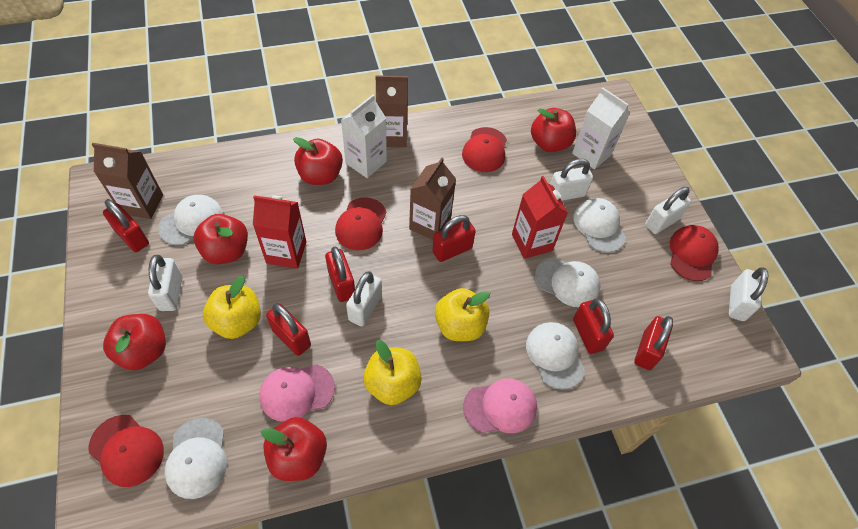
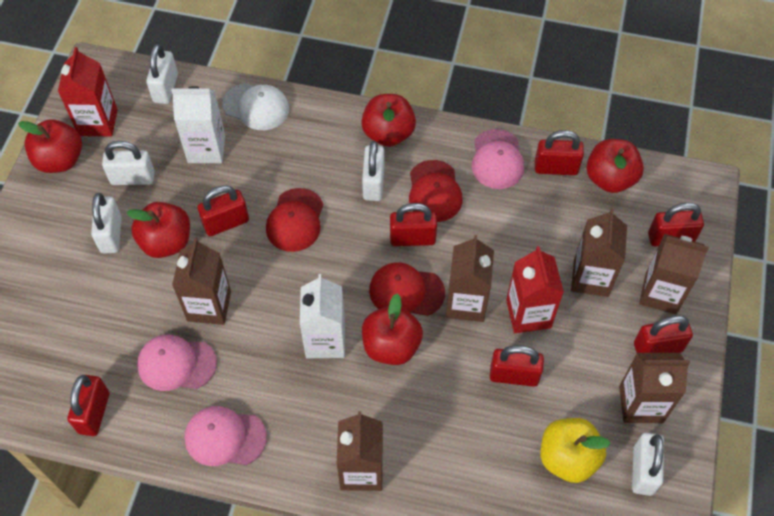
brown carton: 3 -> 6
pink cap: 2 -> 3
red cap: 4 -> 3
red padlock: 6 -> 7
white cap: 5 -> 1
yellow apple: 3 -> 1

